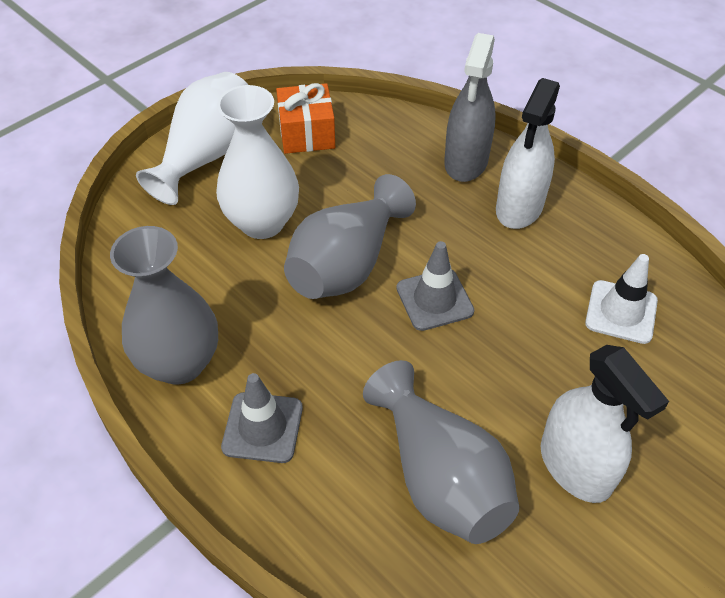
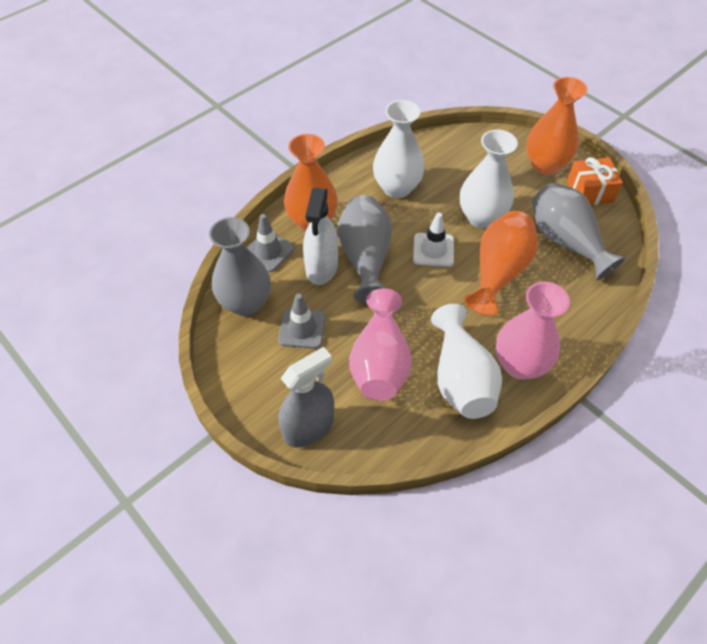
orange vase: 0 -> 3
pink vase: 0 -> 2
white spray bottle: 2 -> 1
white vase: 2 -> 3

